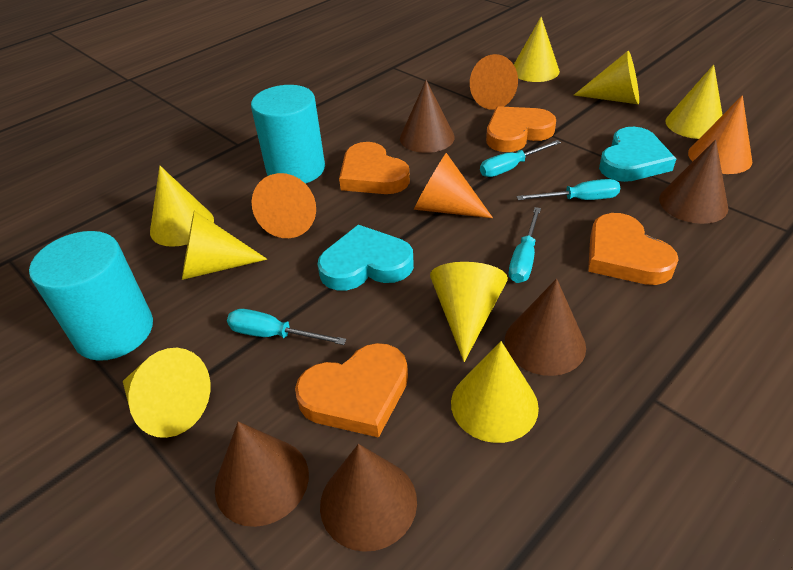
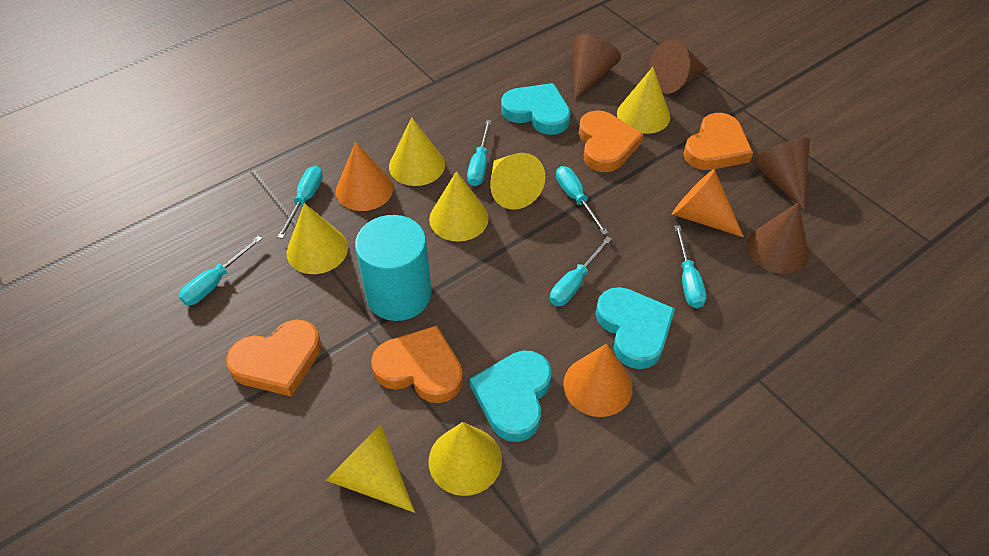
brown cone: 5 -> 4
orange cone: 4 -> 3
turquoise cylinder: 2 -> 1
turquoise heart: 2 -> 3
turquoise screwdriver: 4 -> 6
yellow cone: 8 -> 7

